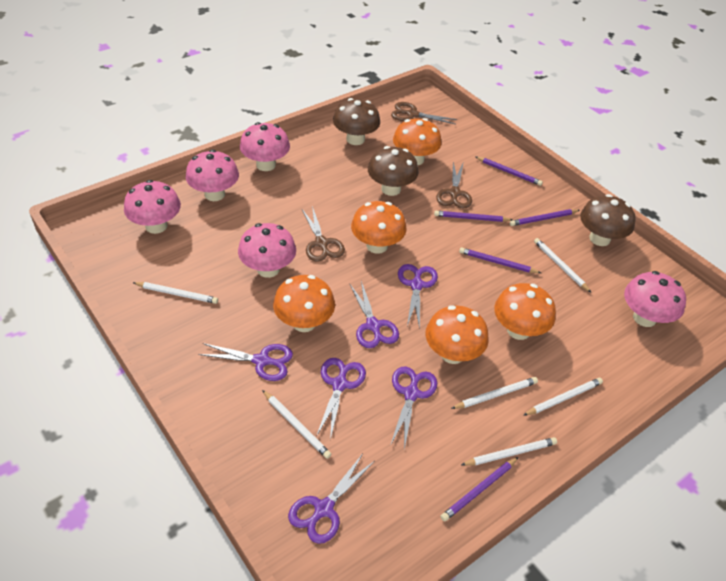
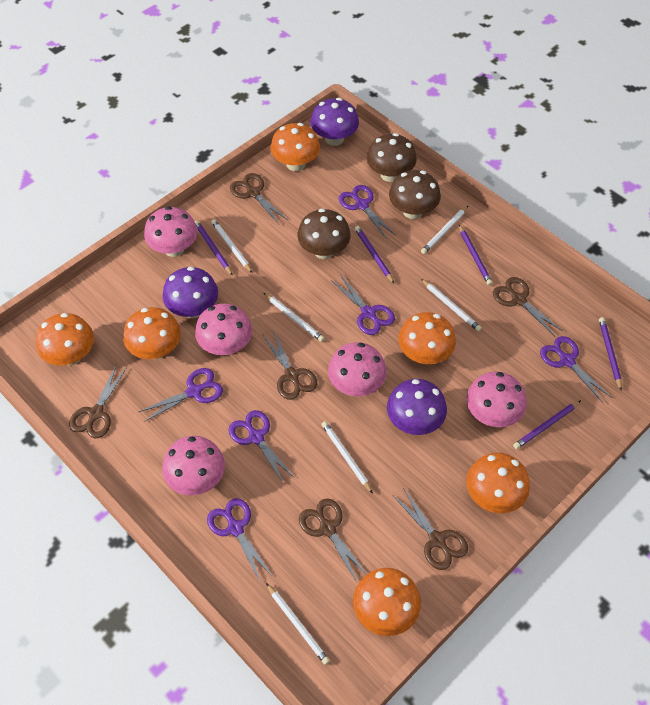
brown scissors: 3 -> 6
orange mushroom: 5 -> 6
purple mushroom: 0 -> 3

